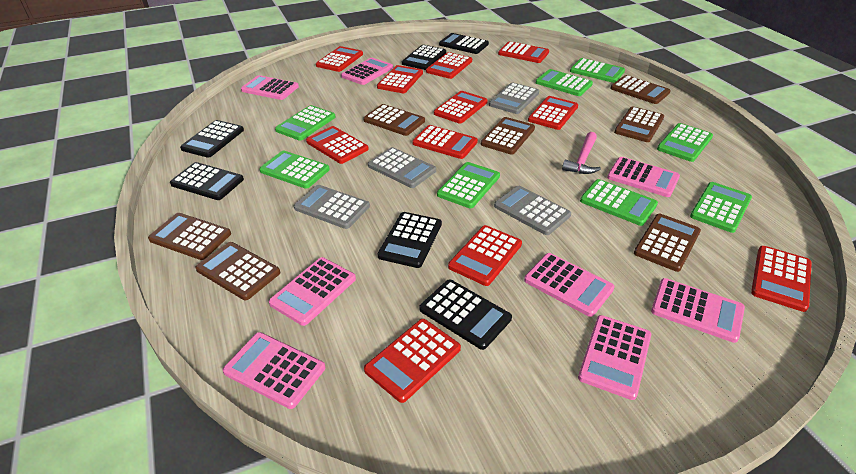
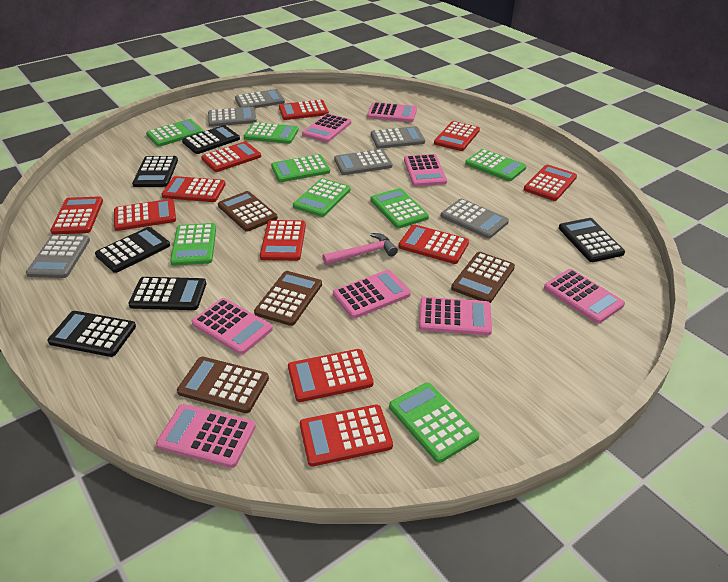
brown calculator: 7 -> 4
grey calculator: 4 -> 6

